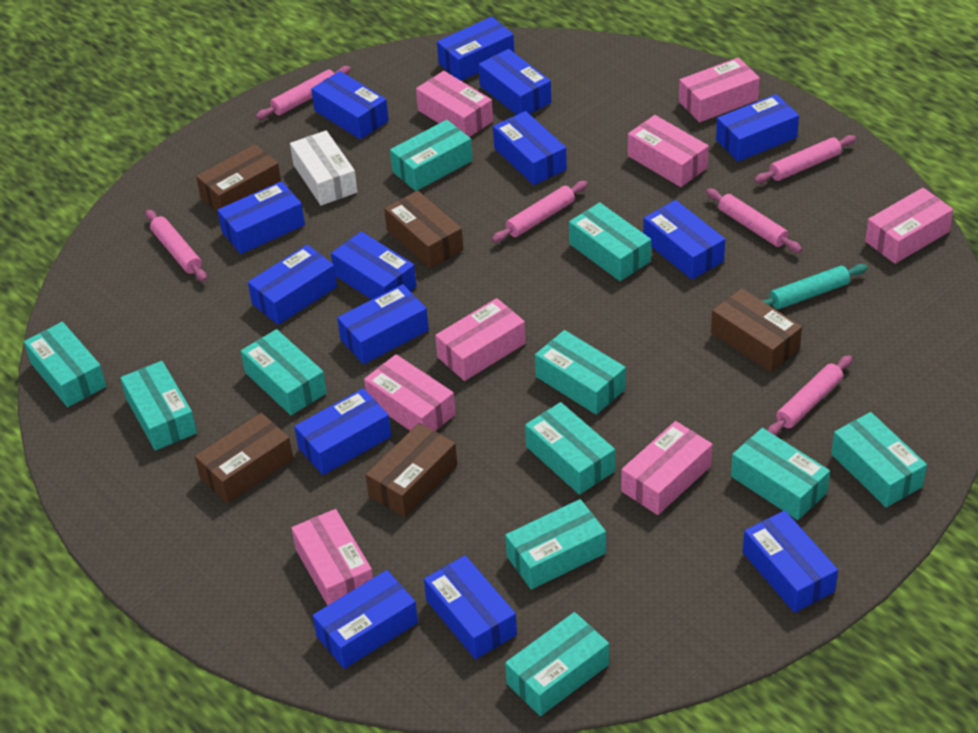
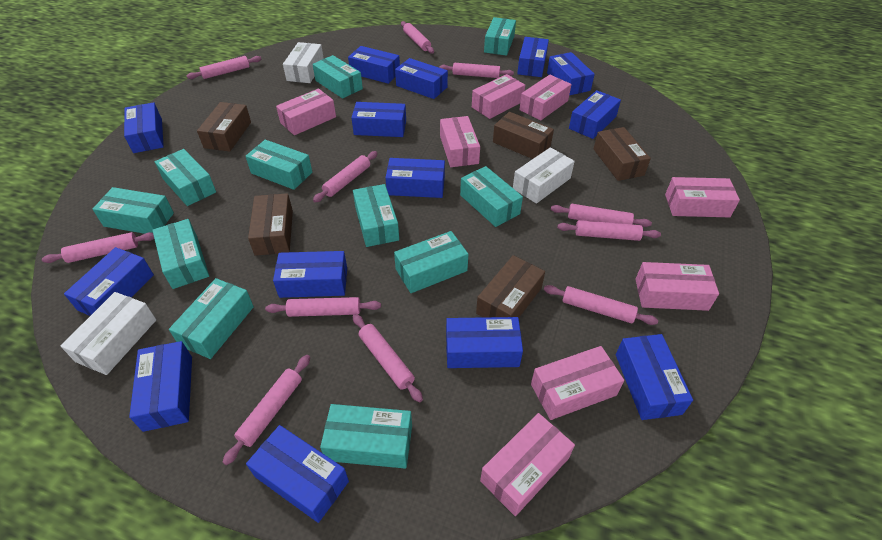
pink rolling pin: 6 -> 11
turquoise rolling pin: 1 -> 0
white box: 1 -> 3

